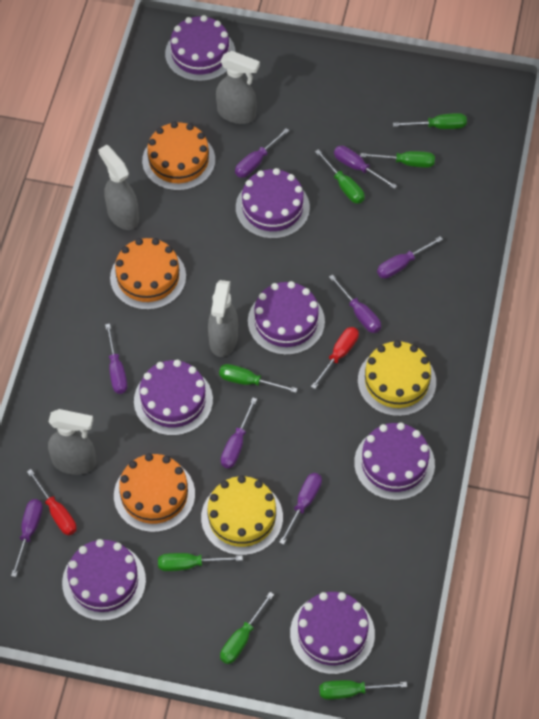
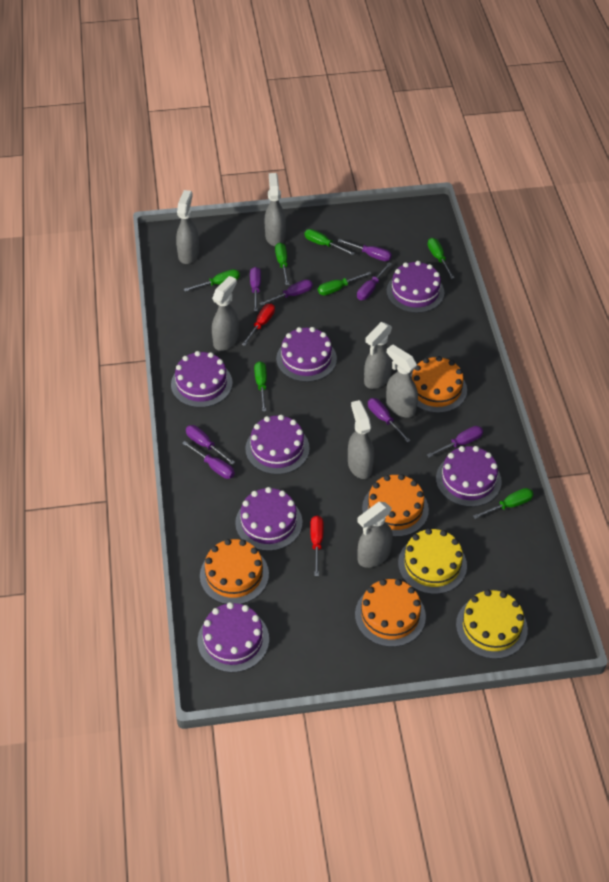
grey spray bottle: 4 -> 7
orange cake: 3 -> 4

